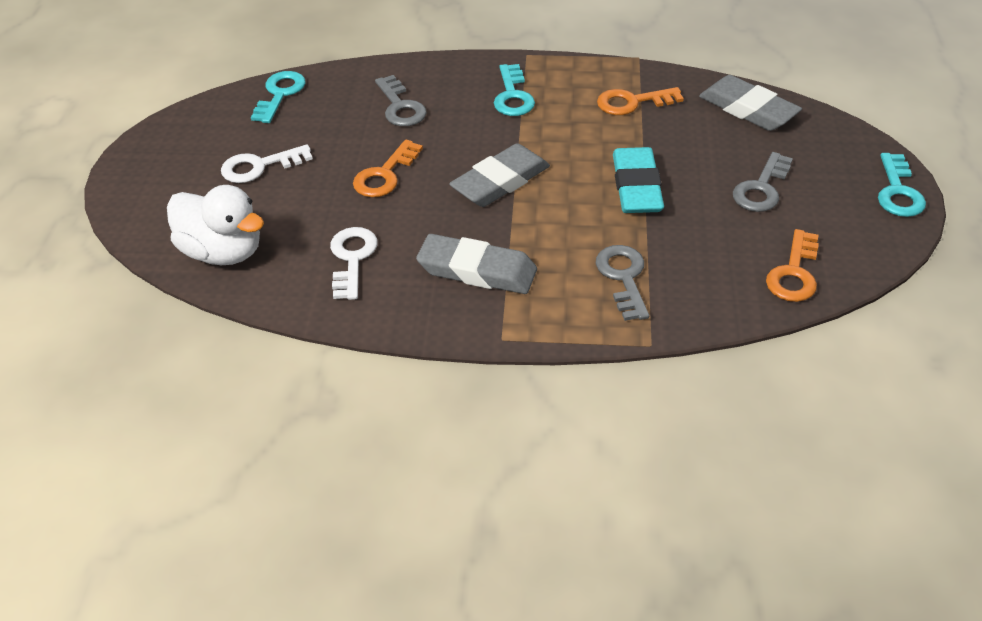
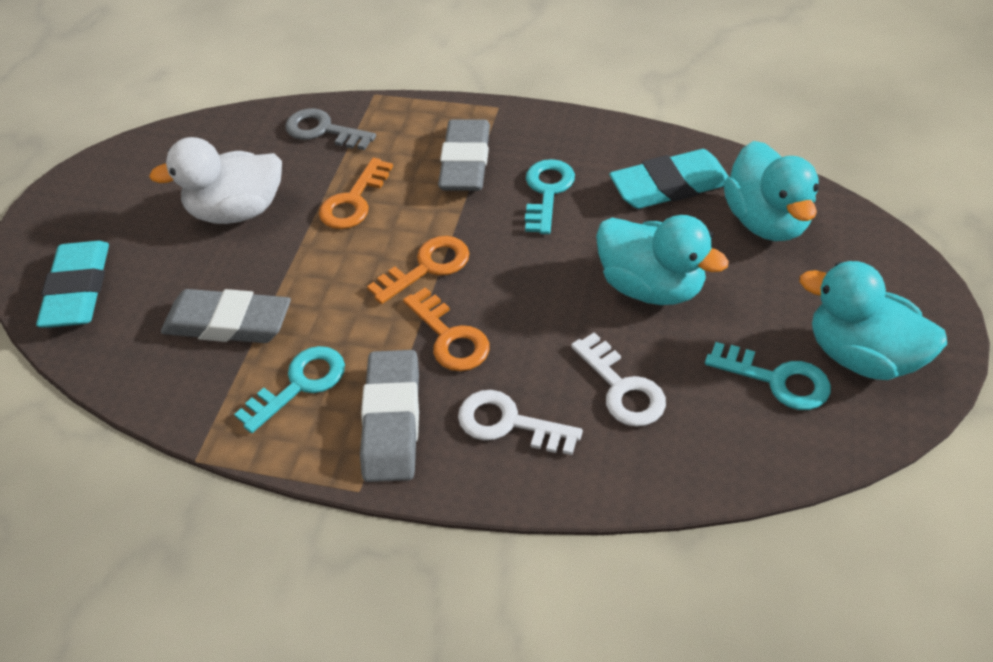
grey key: 3 -> 1
turquoise duck: 0 -> 3
turquoise eraser: 1 -> 2

